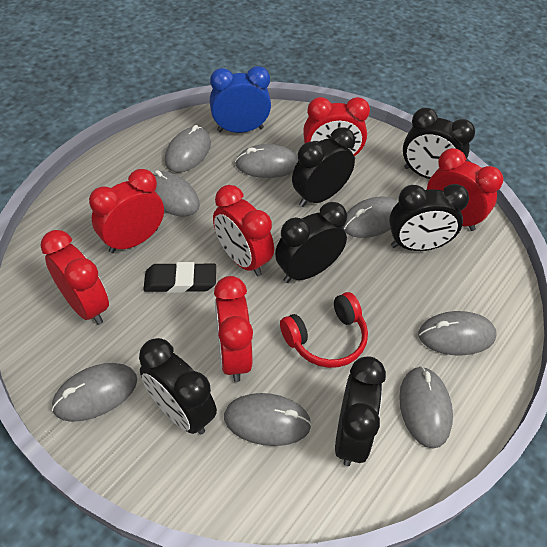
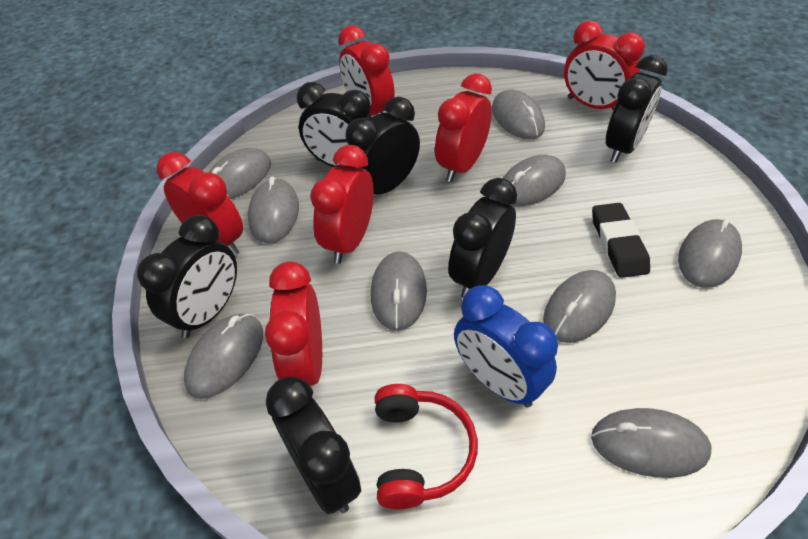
grey mouse: 8 -> 9

